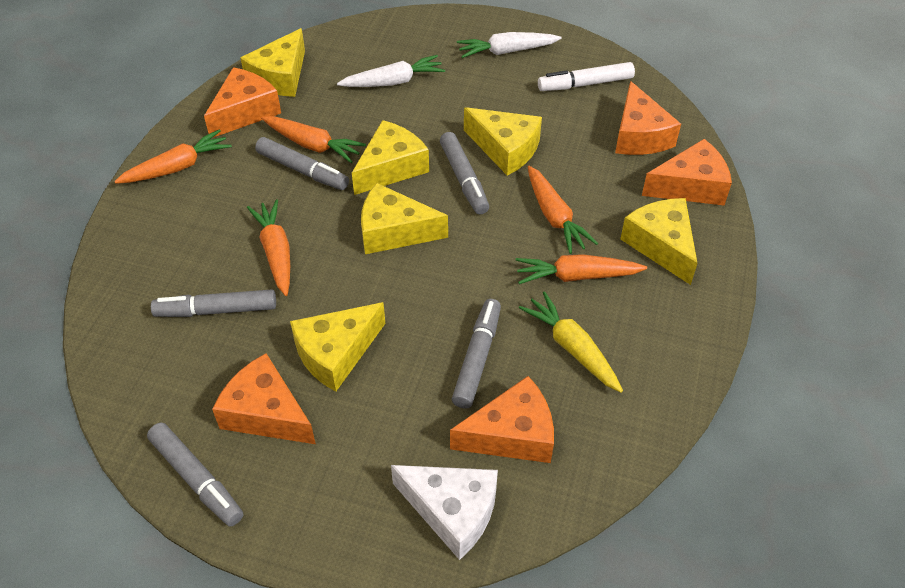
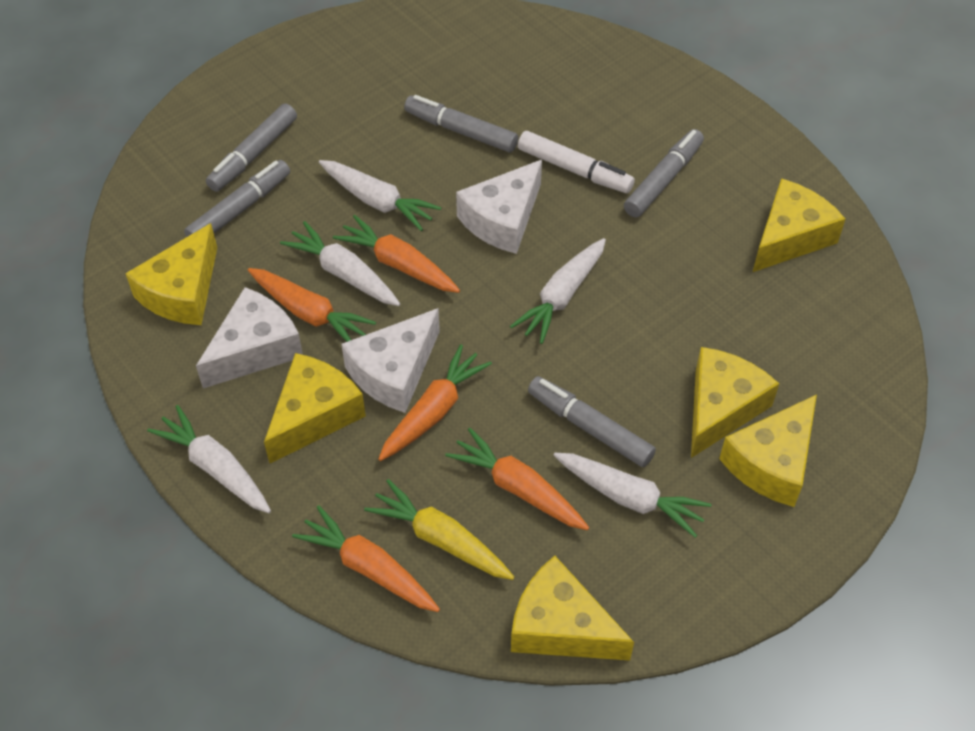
orange cheese: 5 -> 0
white carrot: 2 -> 5
white cheese: 1 -> 3

